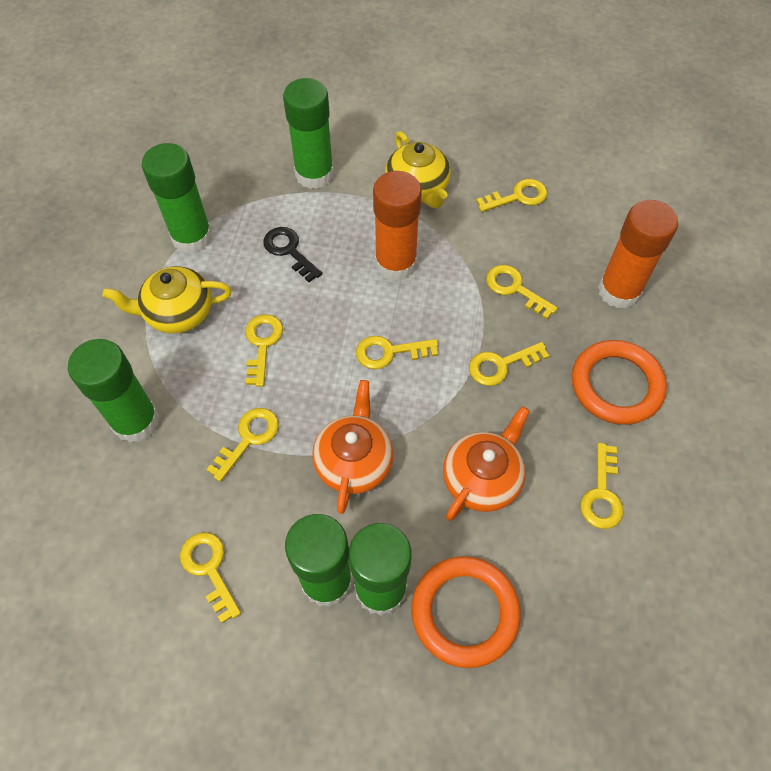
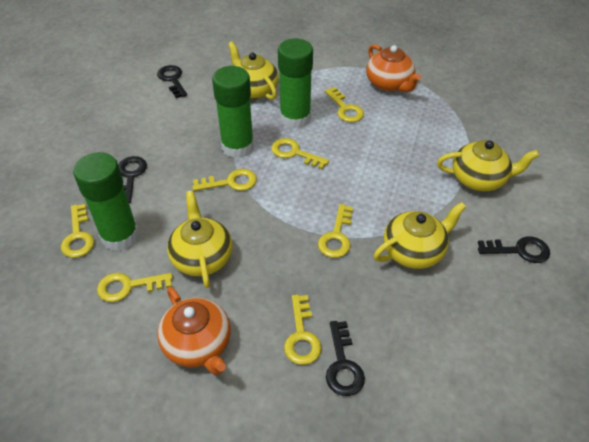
black key: 1 -> 4
green glue stick: 5 -> 3
orange glue stick: 2 -> 0
orange ring: 2 -> 0
yellow key: 8 -> 7
yellow teapot: 2 -> 4

